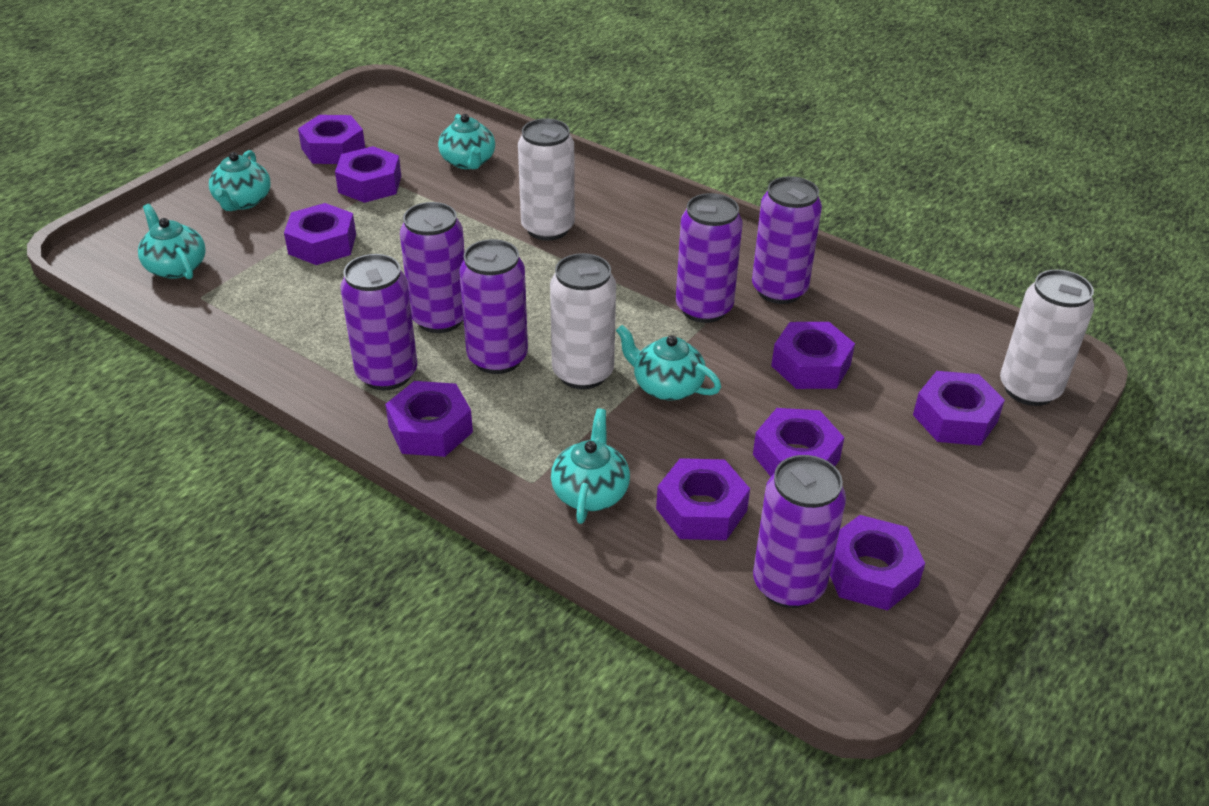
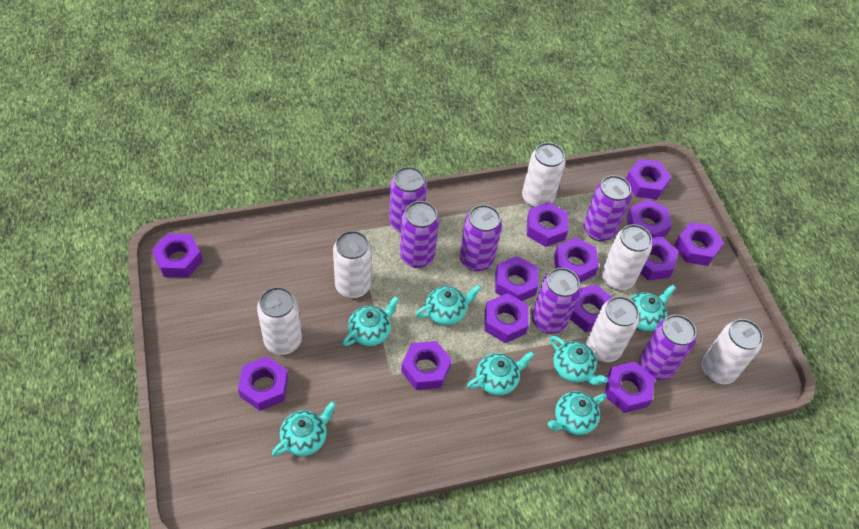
purple nut: 9 -> 13
turquoise teapot: 5 -> 7
white can: 3 -> 6

